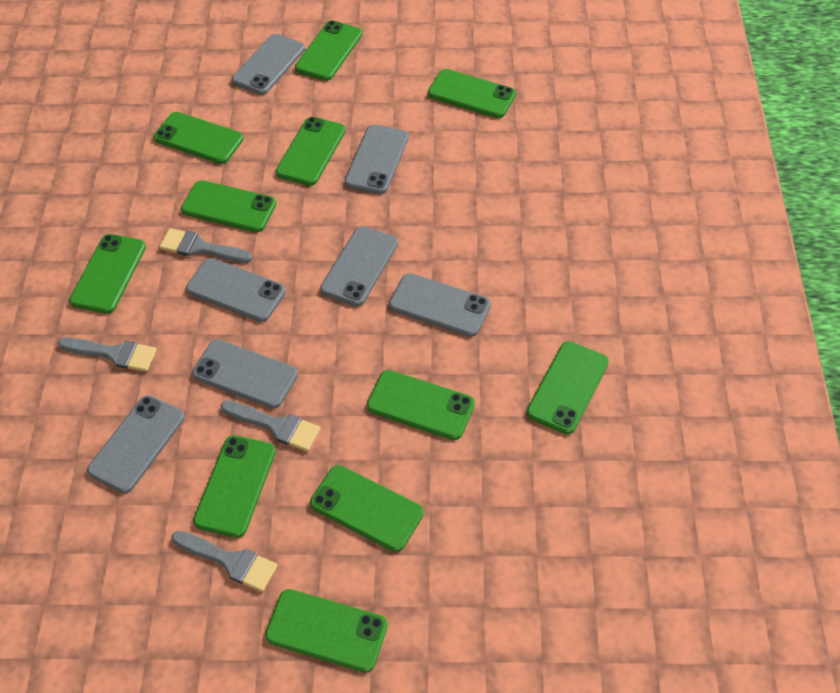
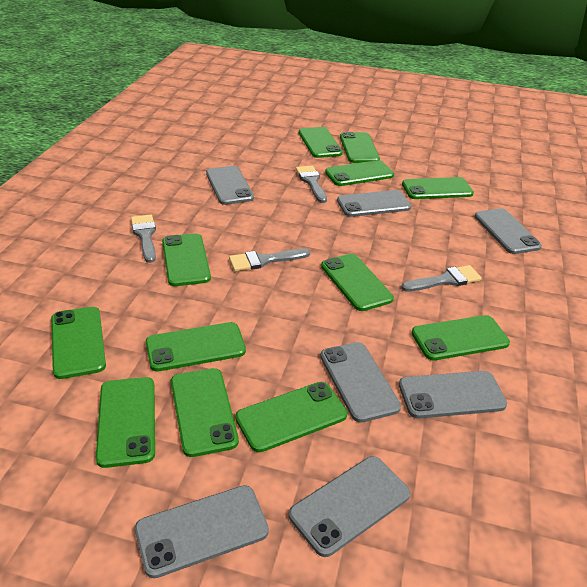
green phone: 11 -> 12

